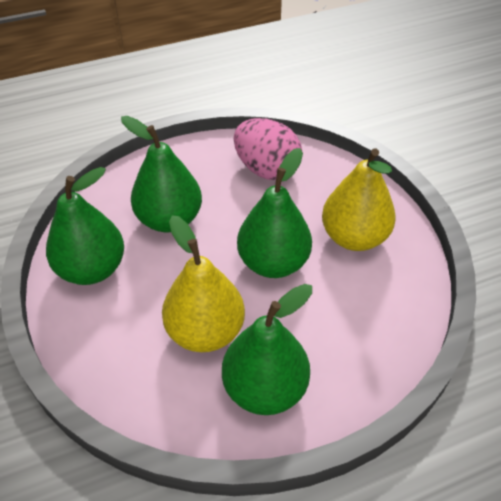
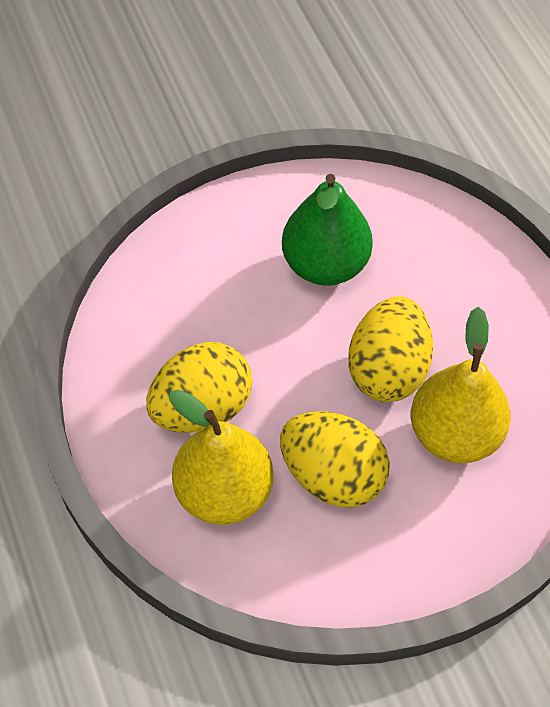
green pear: 4 -> 1
pink egg: 1 -> 0
yellow egg: 0 -> 3

